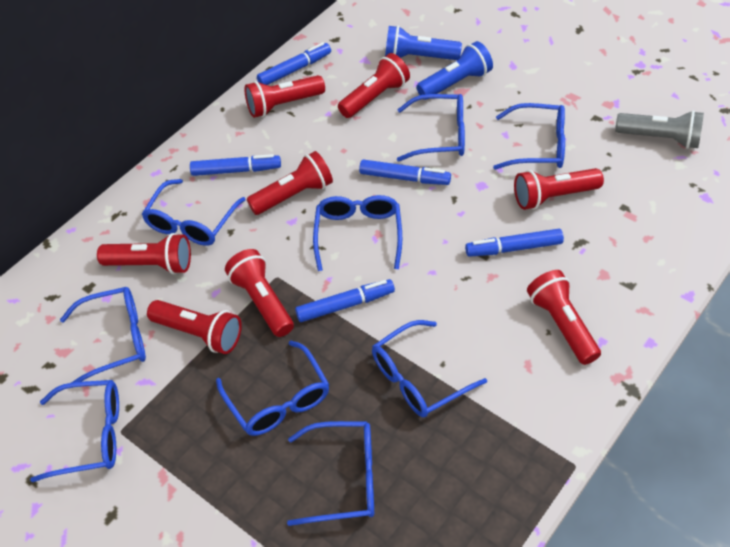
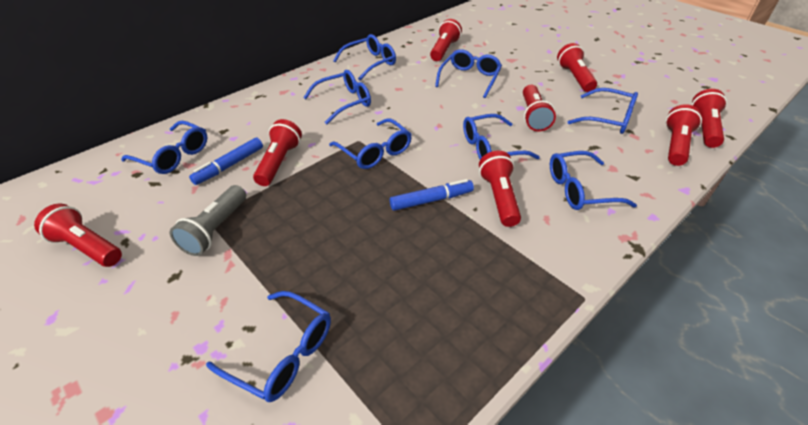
blue flashlight: 2 -> 0
blue marker: 5 -> 2

